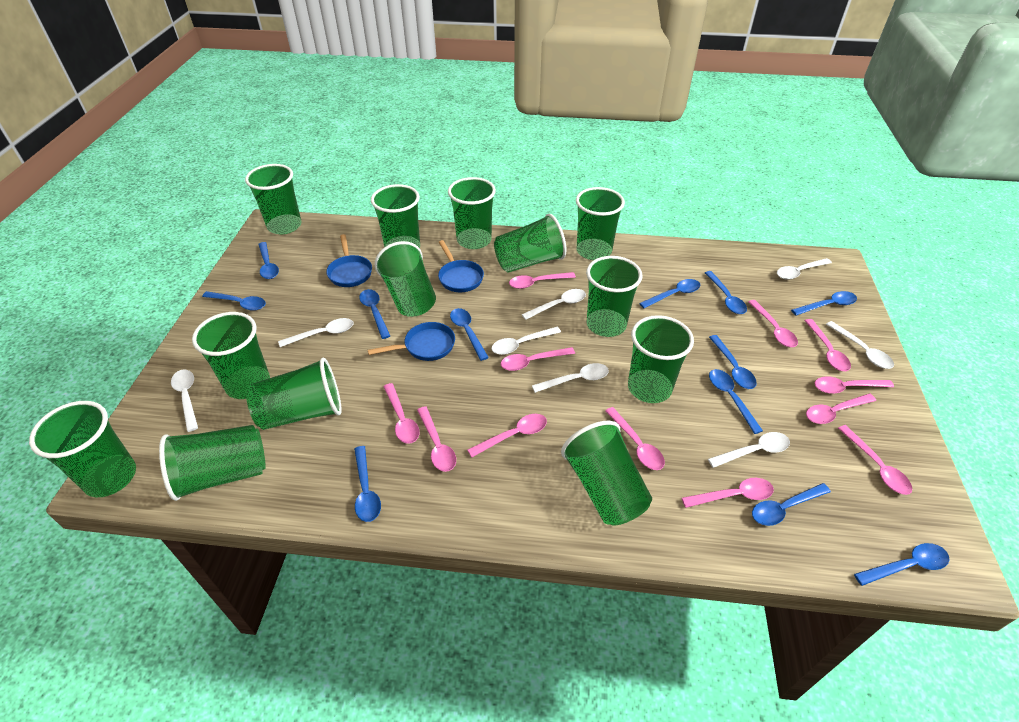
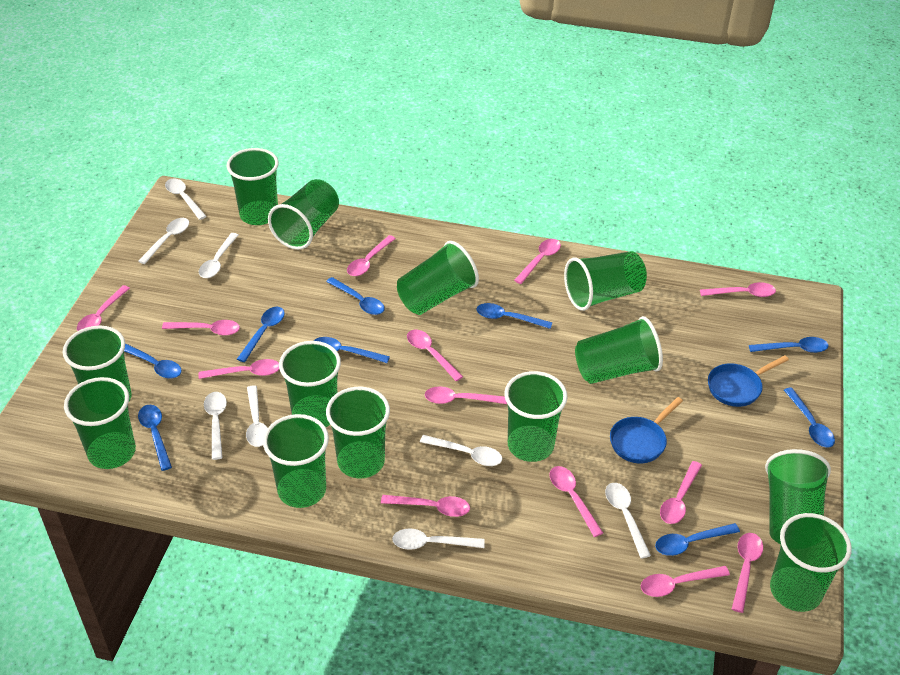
blue pan: 3 -> 2
blue spoon: 12 -> 9
pink spoon: 12 -> 13

